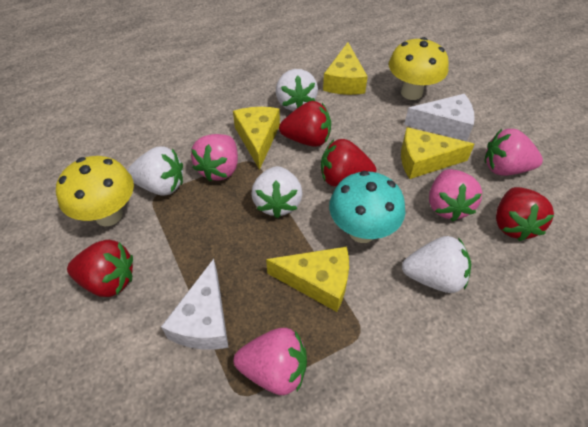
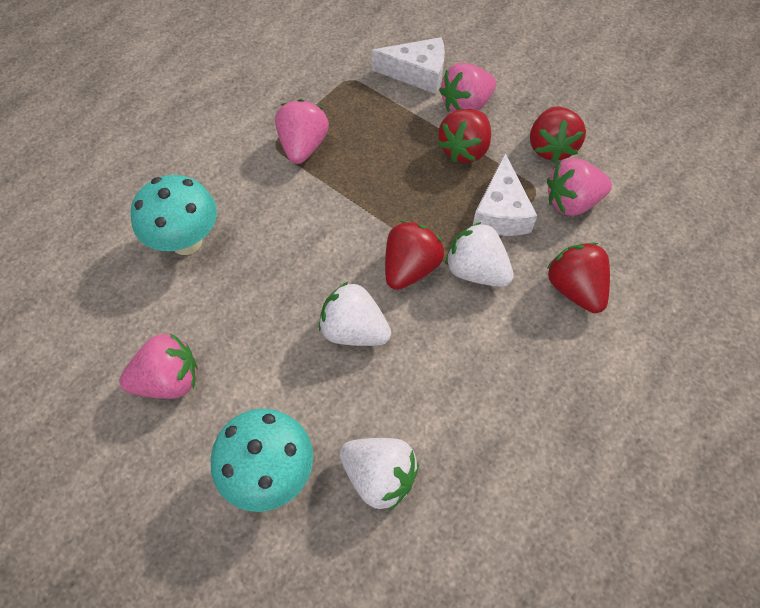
turquoise mushroom: 1 -> 2
white strawberry: 4 -> 3
yellow cheese: 4 -> 0
yellow mushroom: 2 -> 0

